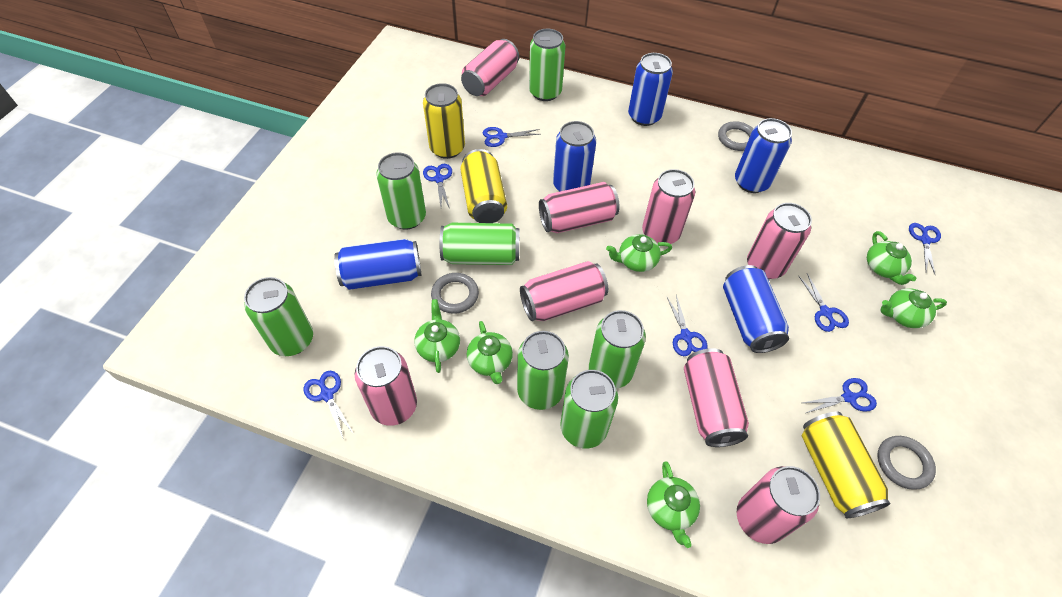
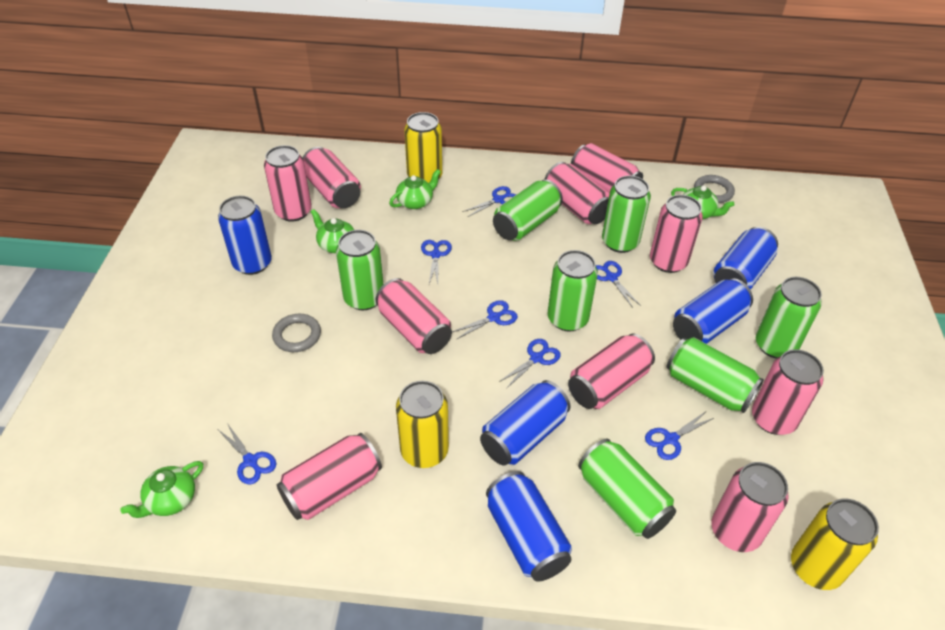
green teapot: 6 -> 4
grey ring: 3 -> 2
pink can: 8 -> 10

